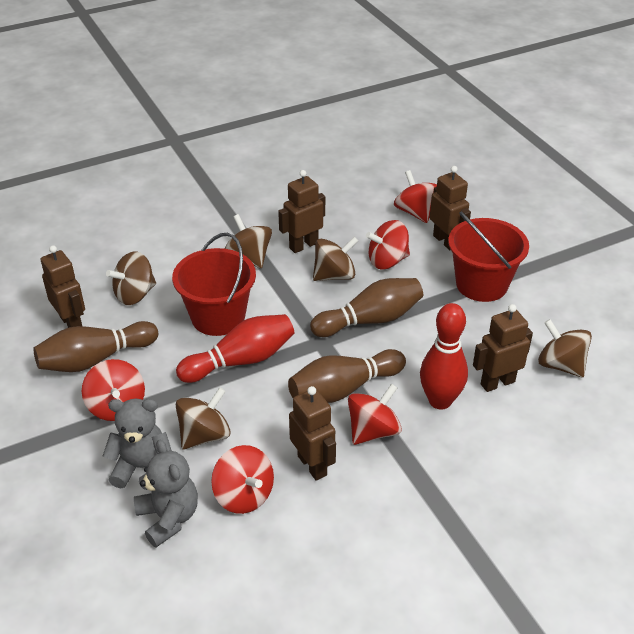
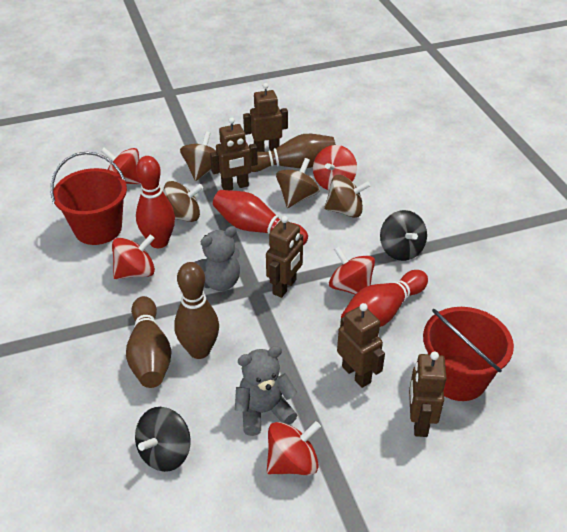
black spinning top: 0 -> 2
brown spinning top: 5 -> 4
red bowling pin: 2 -> 3

